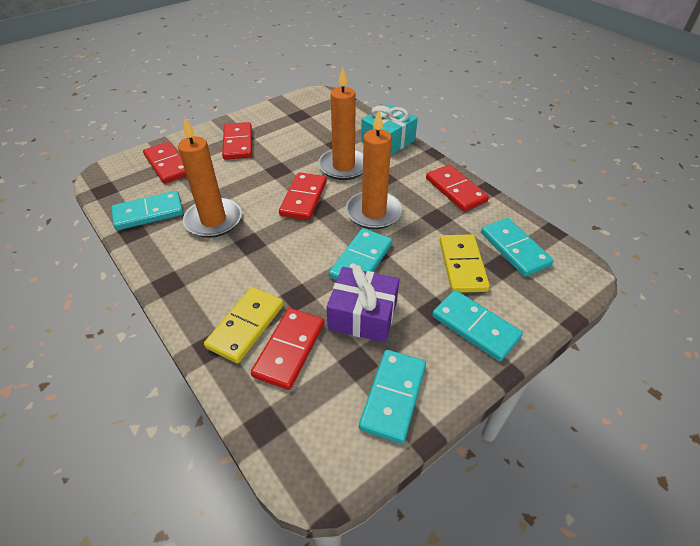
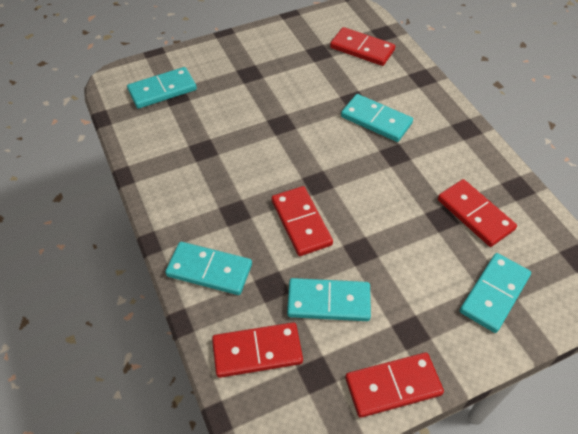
orange candle: 3 -> 0
purple gift: 1 -> 0
turquoise gift: 1 -> 0
yellow domino: 2 -> 0

